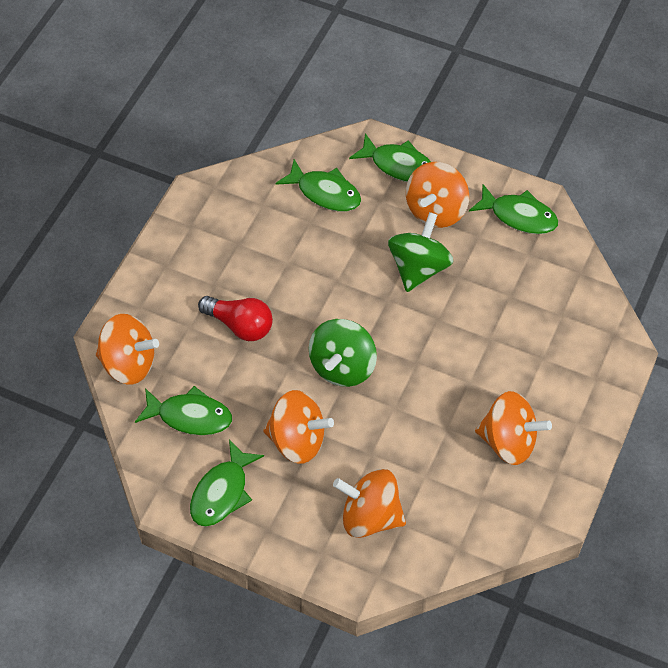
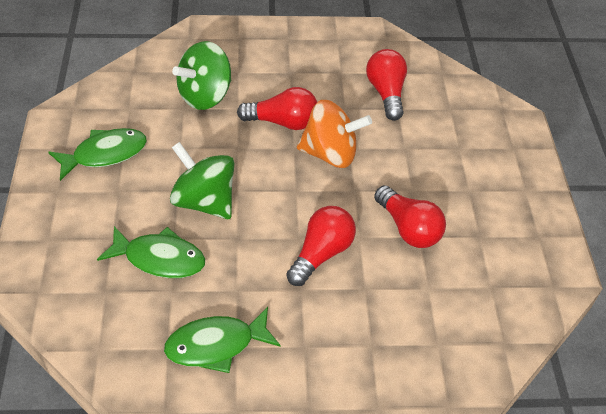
green fish: 5 -> 3
orange spinning top: 5 -> 1
red light bulb: 1 -> 4

